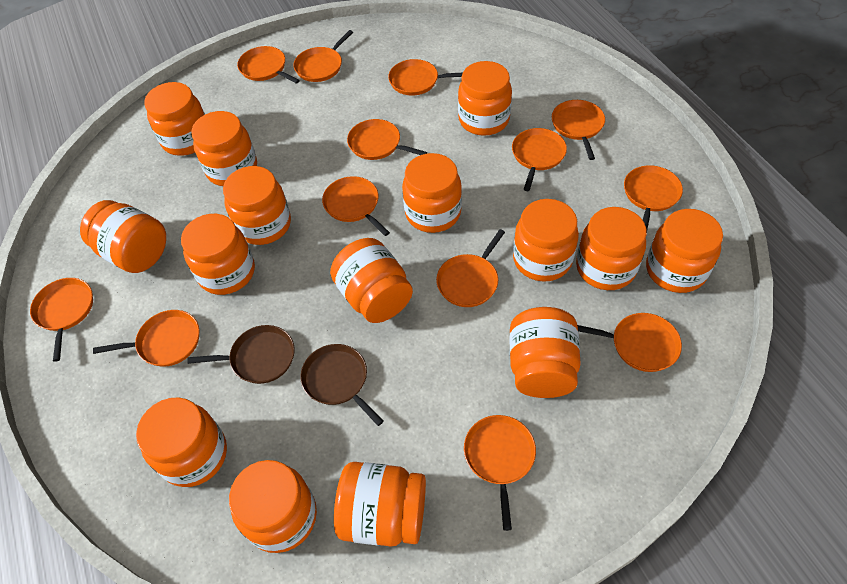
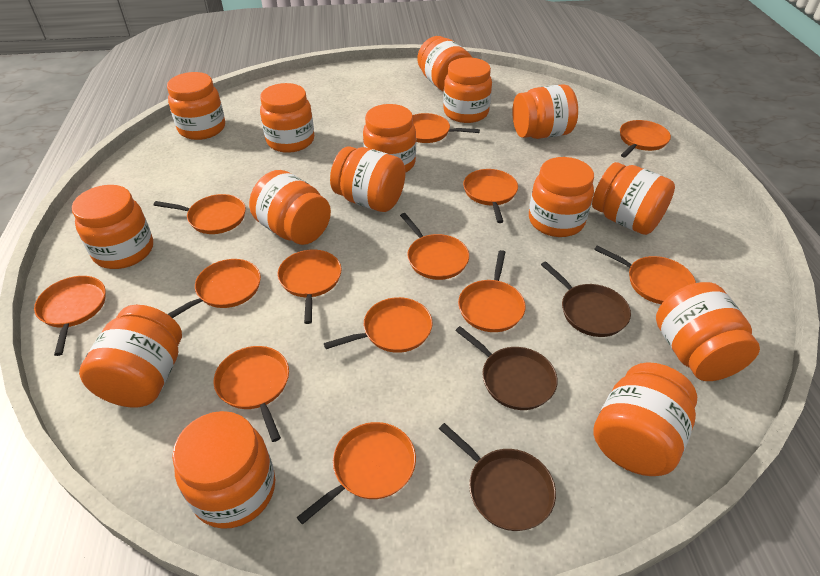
brown pan: 2 -> 3

